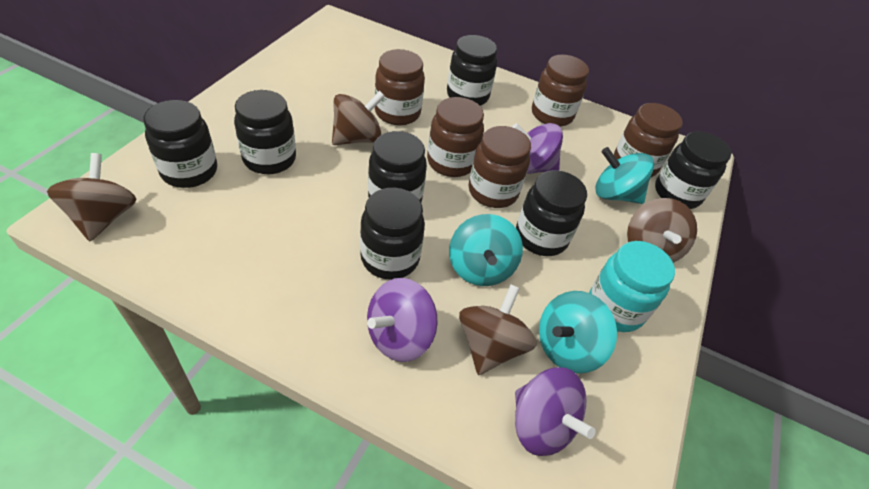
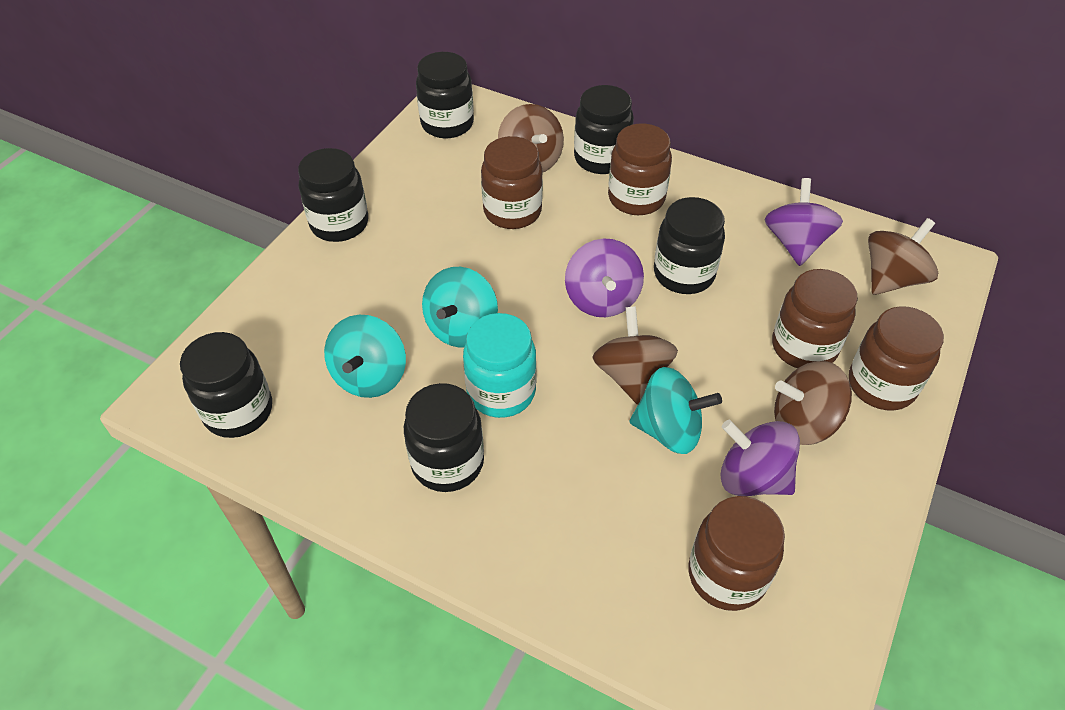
black jar: 7 -> 6

